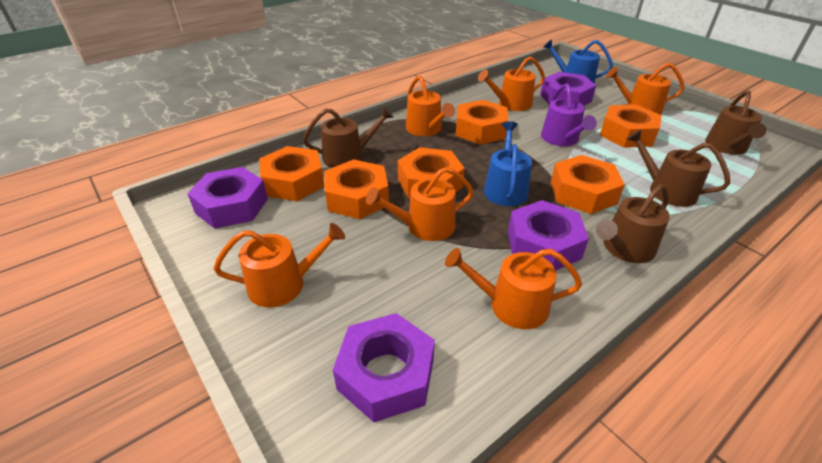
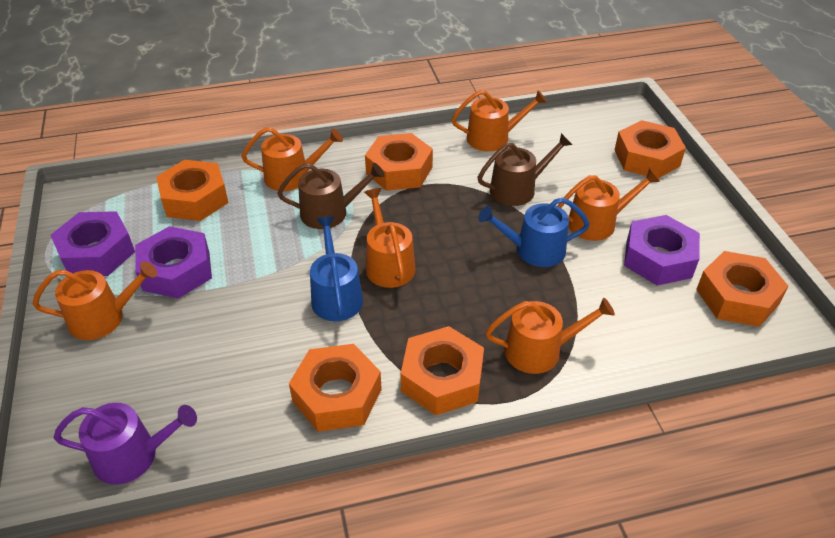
brown watering can: 4 -> 2
purple nut: 4 -> 3

